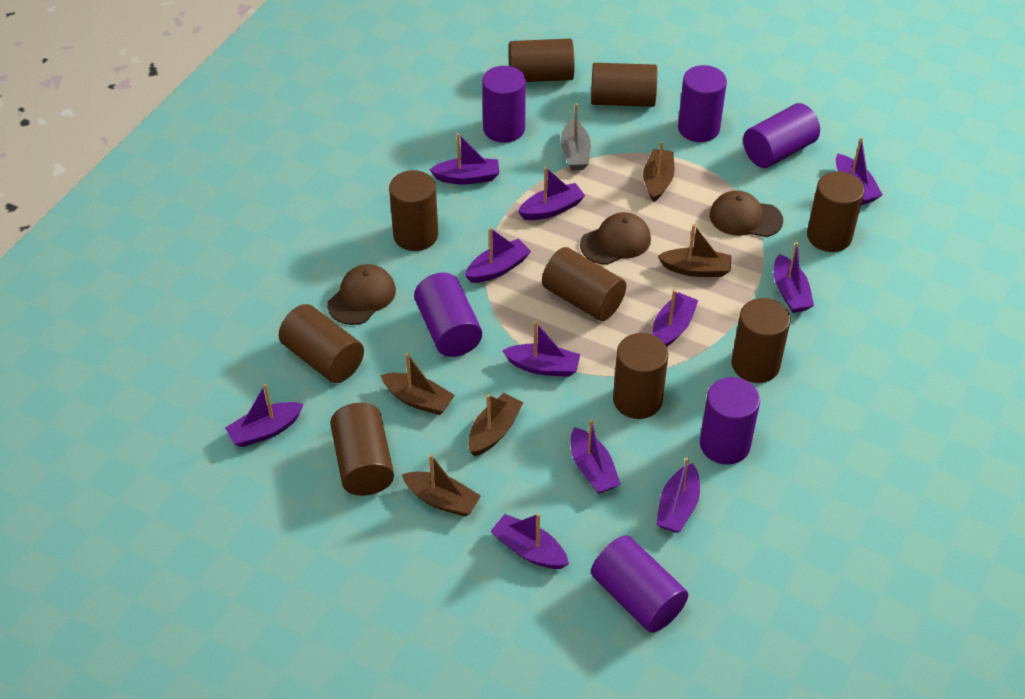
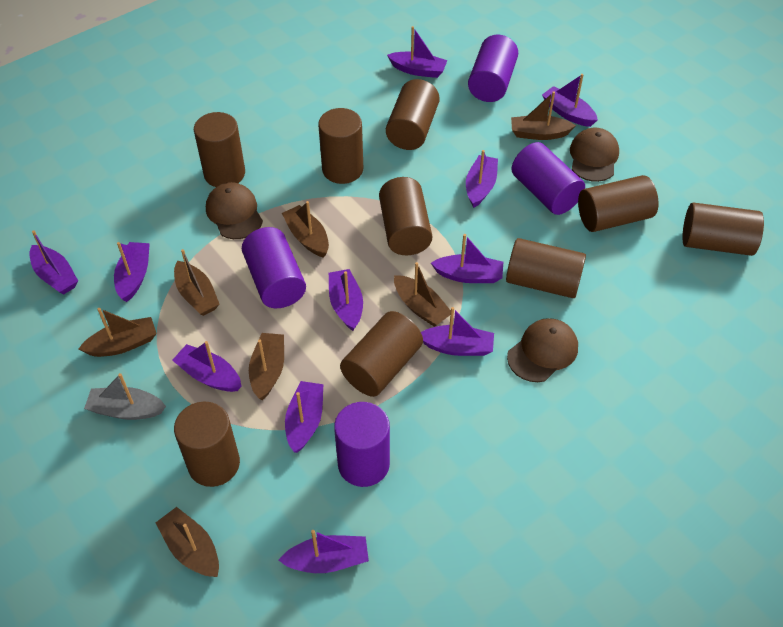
brown boat: 5 -> 7
purple cylinder: 6 -> 4

